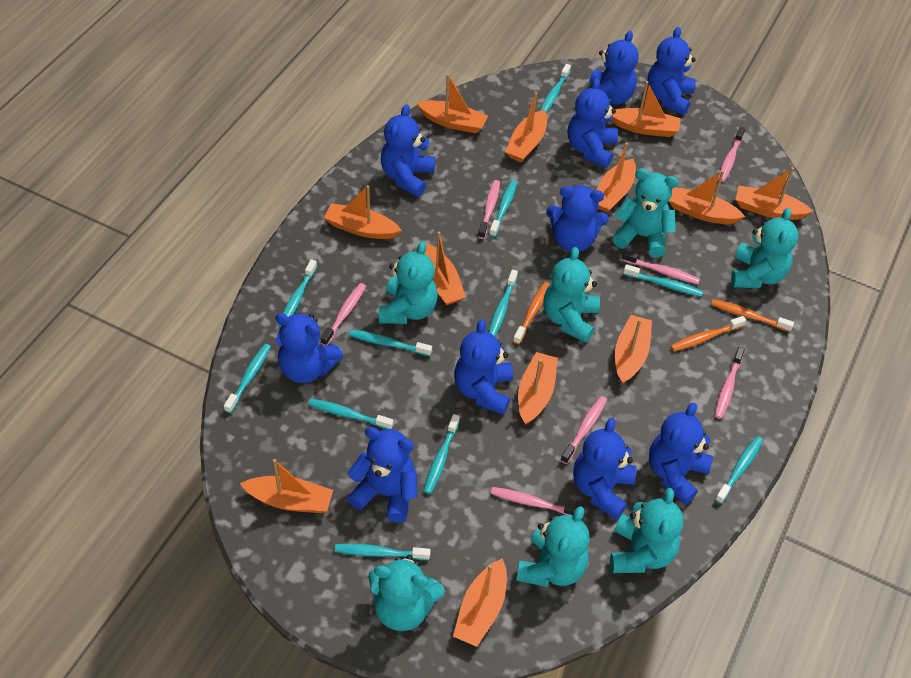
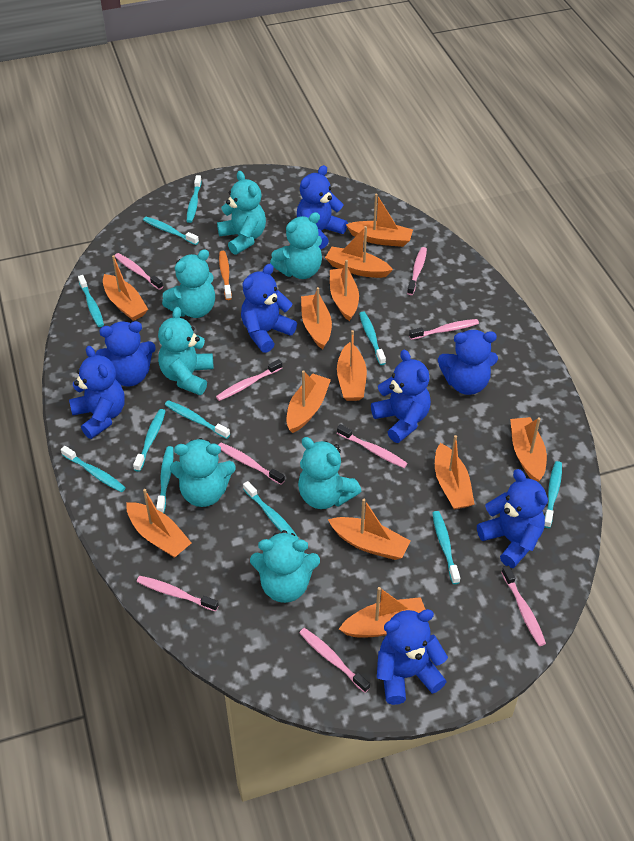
blue teddy bear: 10 -> 8
orange toothbrush: 3 -> 1
pink toothbrush: 7 -> 9

